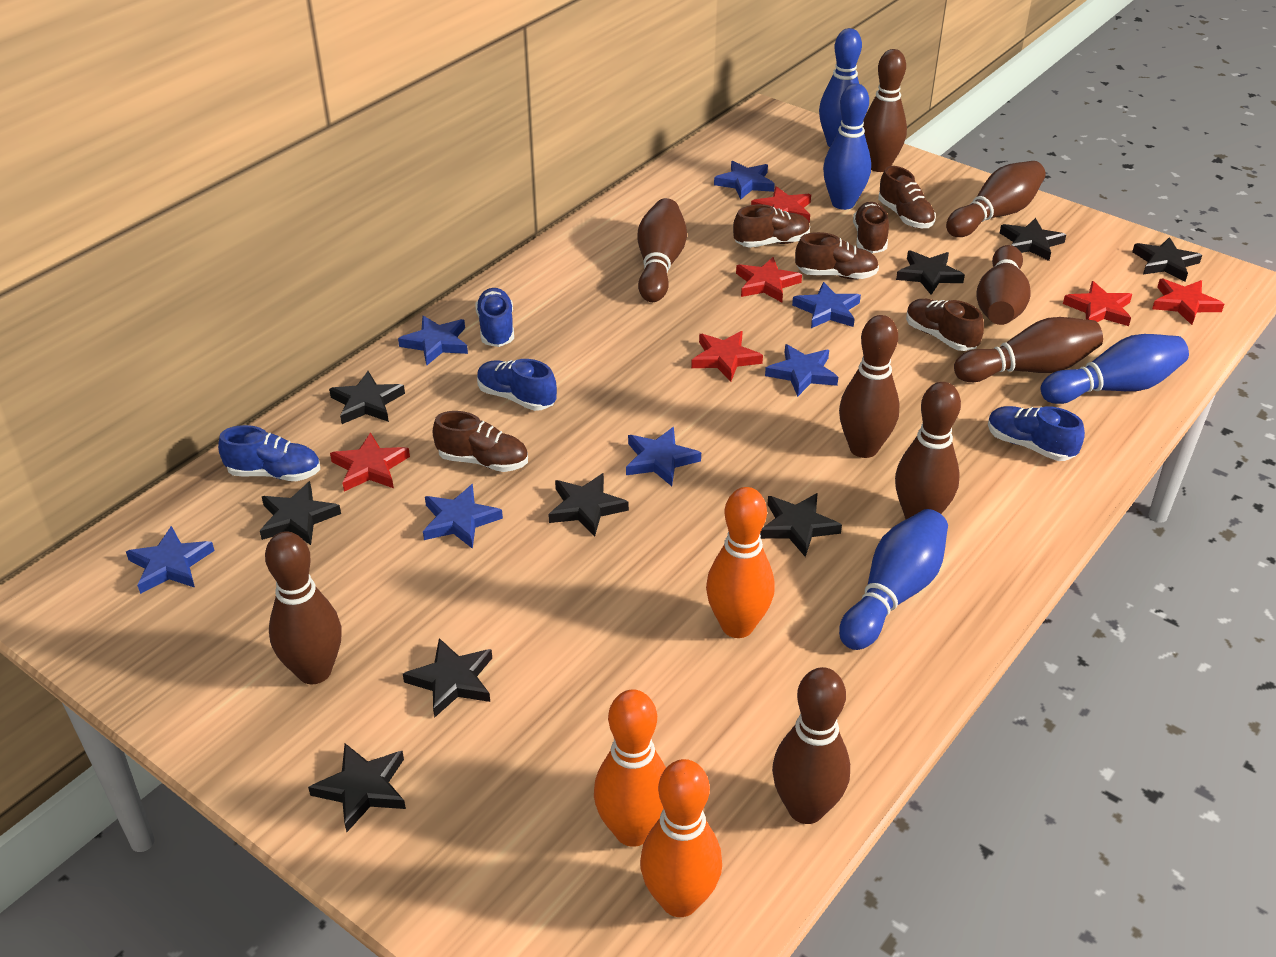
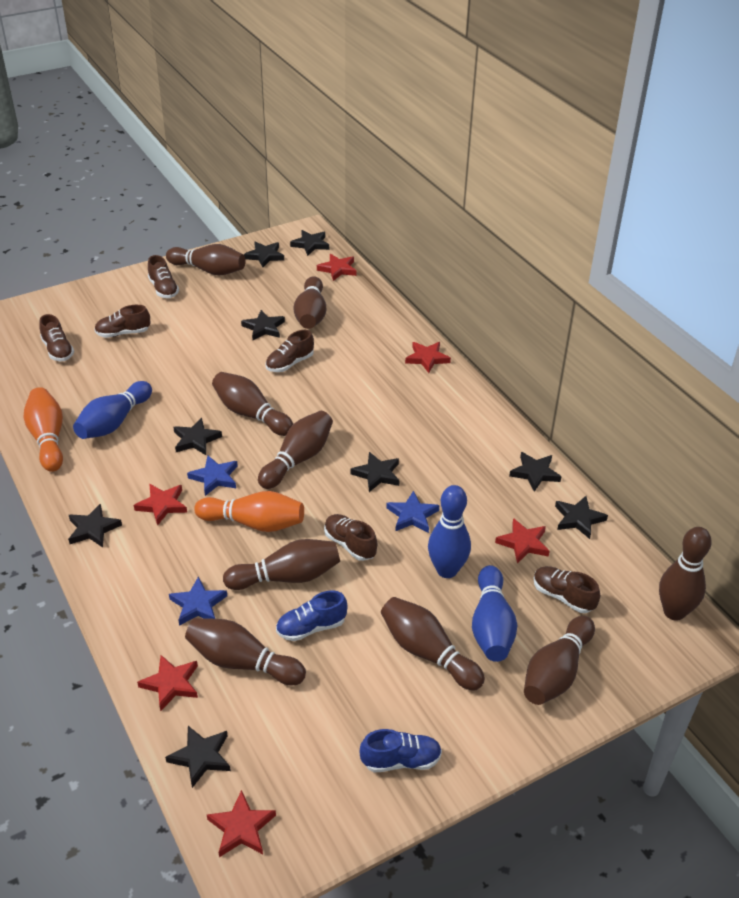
blue bowling pin: 4 -> 3
blue shoe: 4 -> 2
blue star: 7 -> 3
orange bowling pin: 3 -> 2

